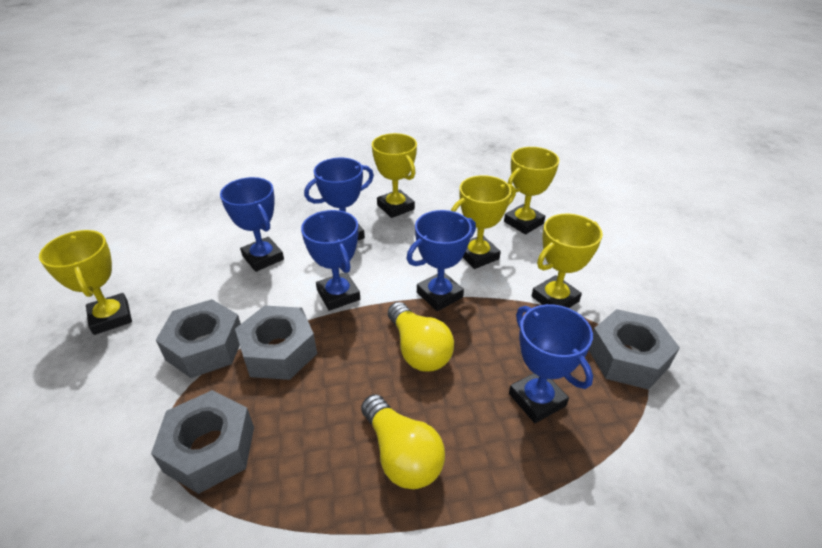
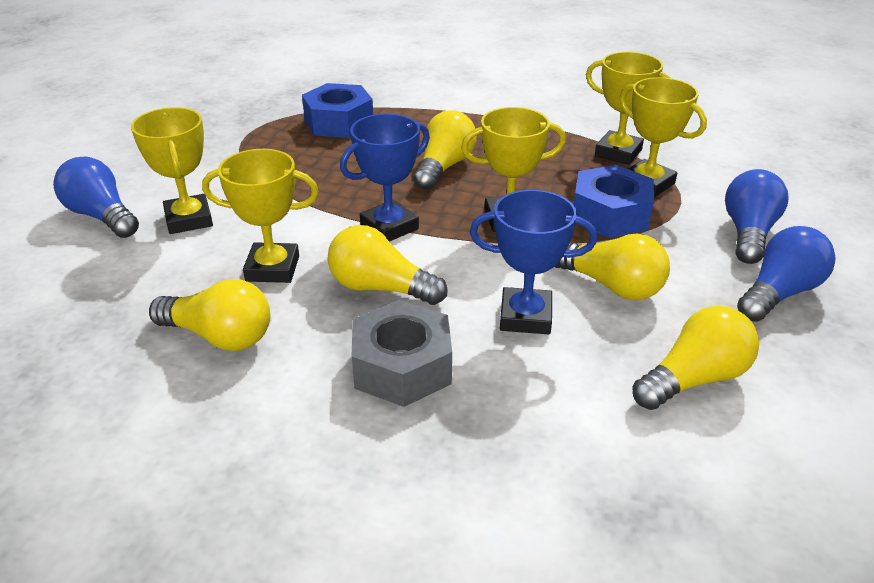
blue light bulb: 0 -> 3
blue nut: 0 -> 2
blue trophy: 5 -> 2
grey nut: 4 -> 1
yellow light bulb: 2 -> 5

